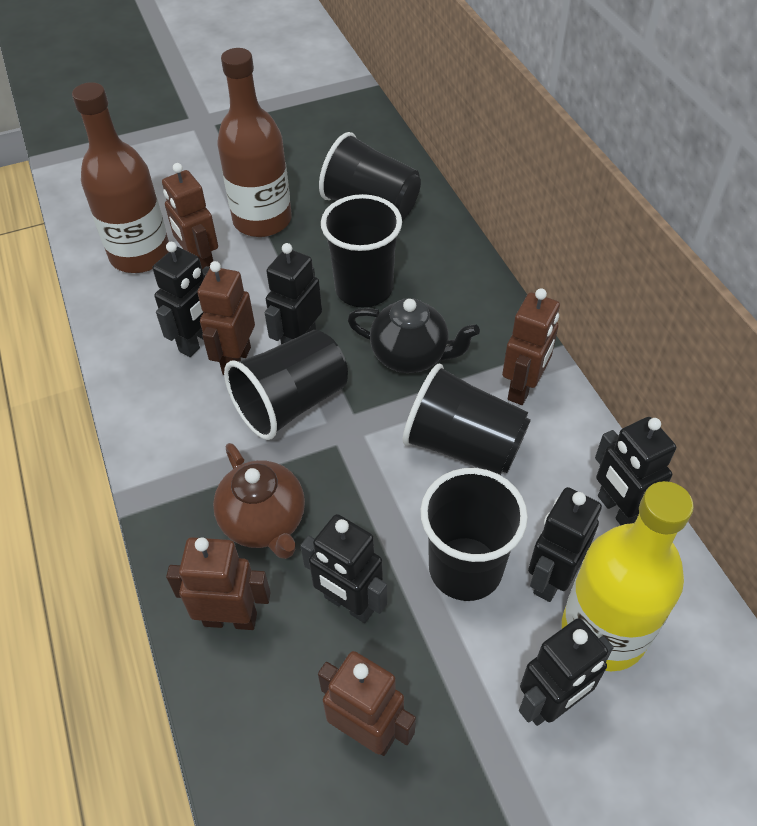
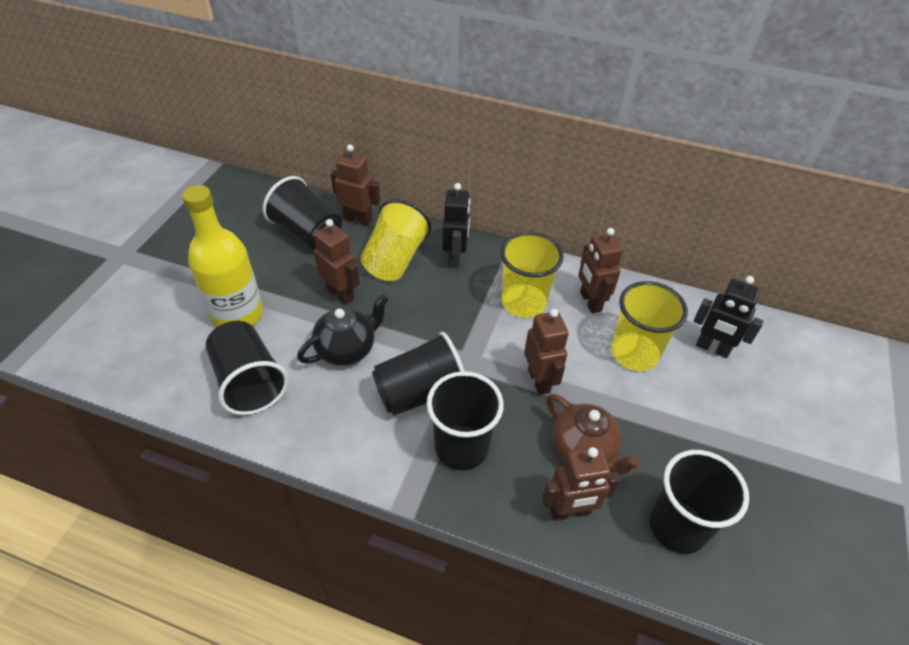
black robot: 6 -> 2
brown bottle: 2 -> 0
yellow cup: 0 -> 3

